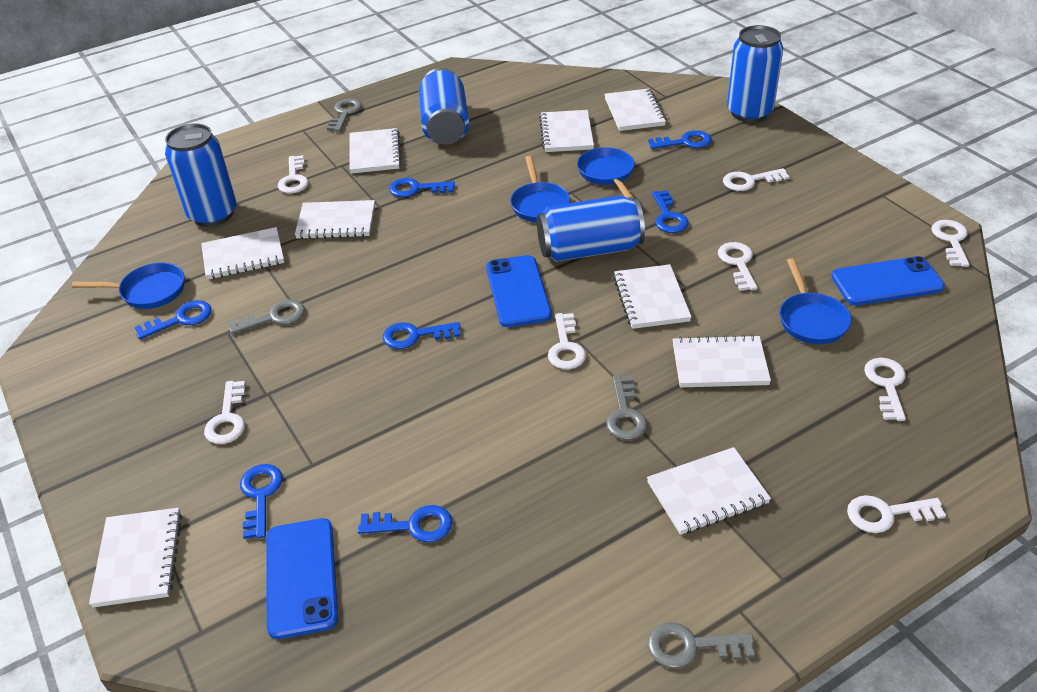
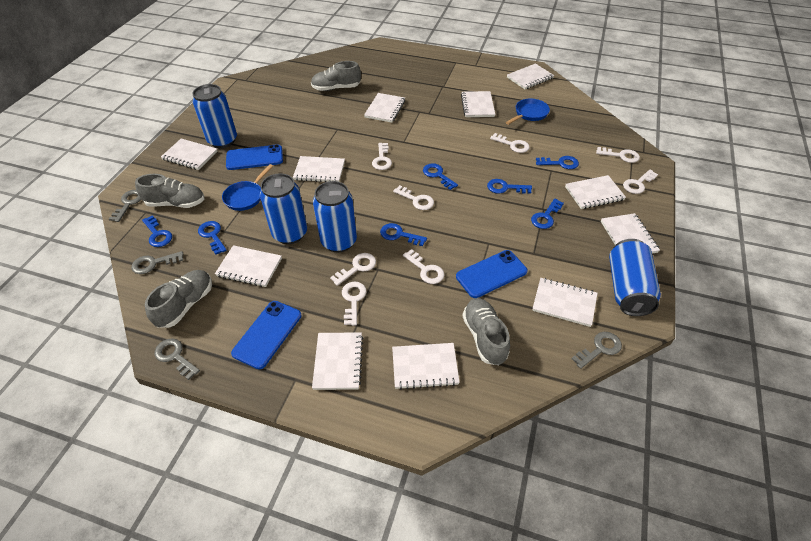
blue pan: 4 -> 2
grey shoe: 0 -> 4
white notebook: 9 -> 11

